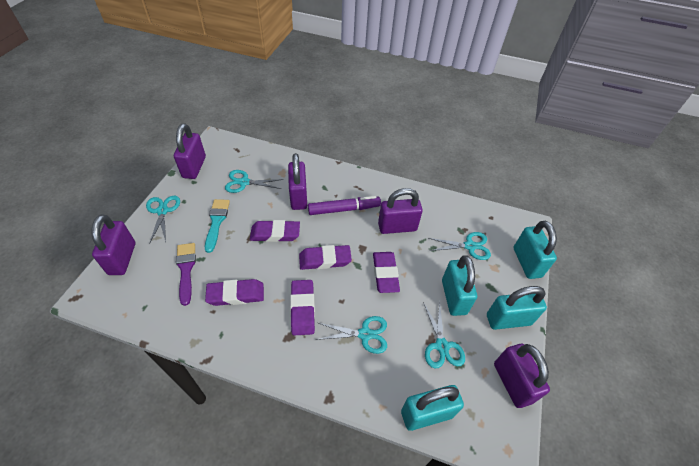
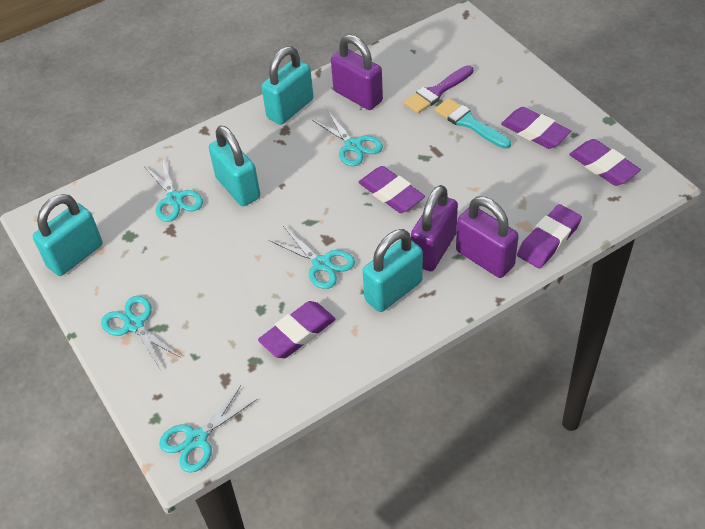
purple marker: 1 -> 0
purple padlock: 5 -> 3

